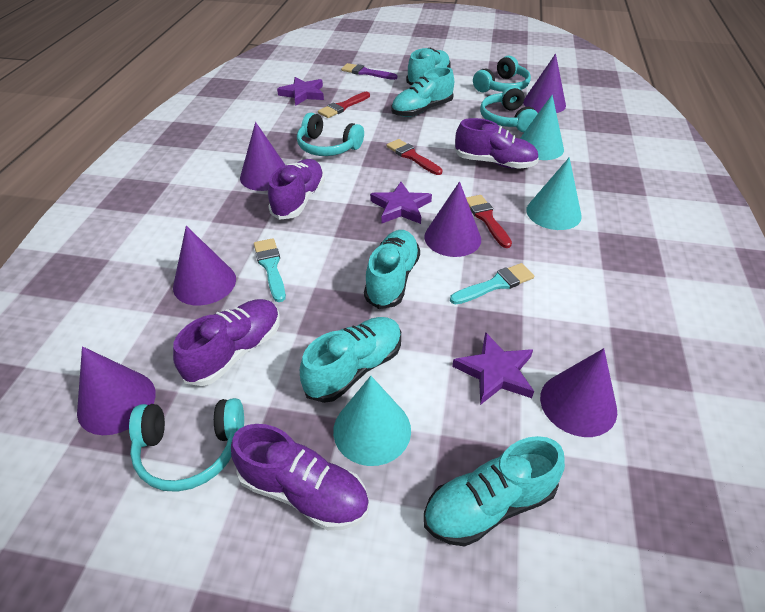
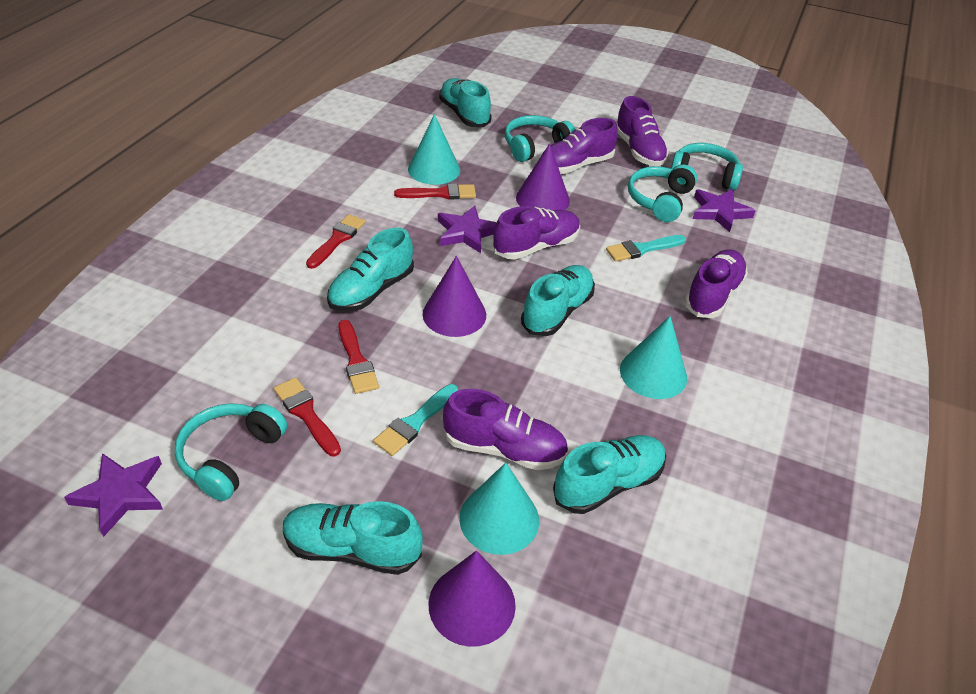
purple brush: 1 -> 0
purple cone: 6 -> 3
purple shoe: 4 -> 5
red brush: 3 -> 4

